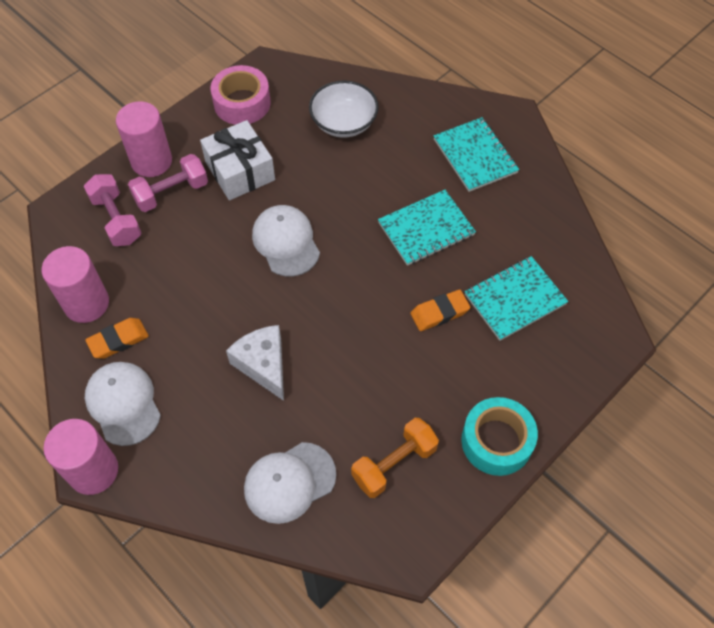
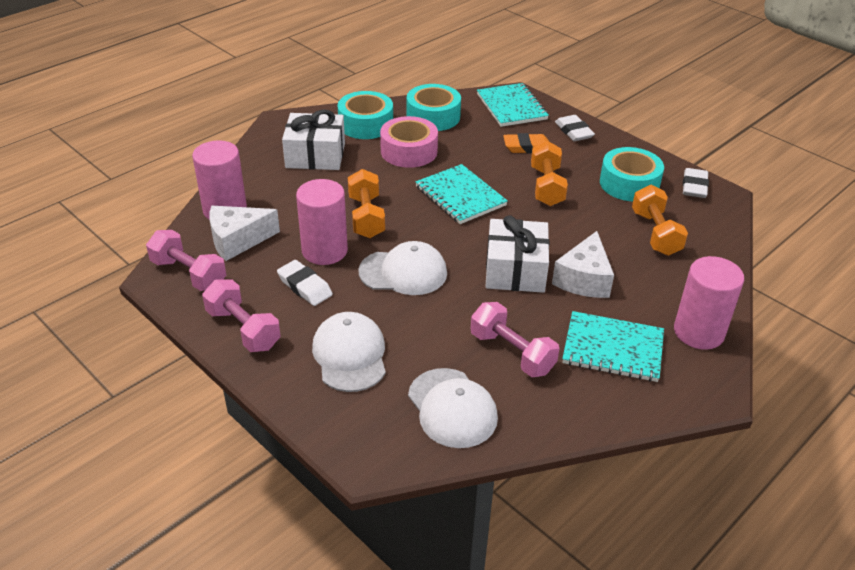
orange dumbbell: 1 -> 3
orange eraser: 2 -> 1
pink dumbbell: 2 -> 3
turquoise tape: 1 -> 3
white bowl: 1 -> 0
white cheese: 1 -> 2
white eraser: 0 -> 3
white gift: 1 -> 2

